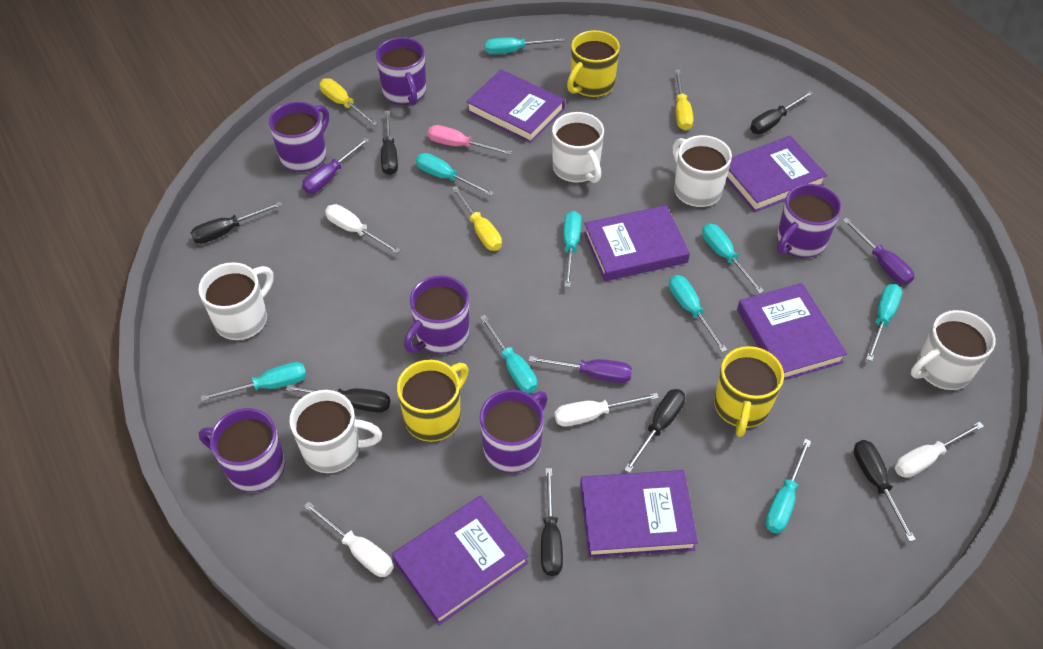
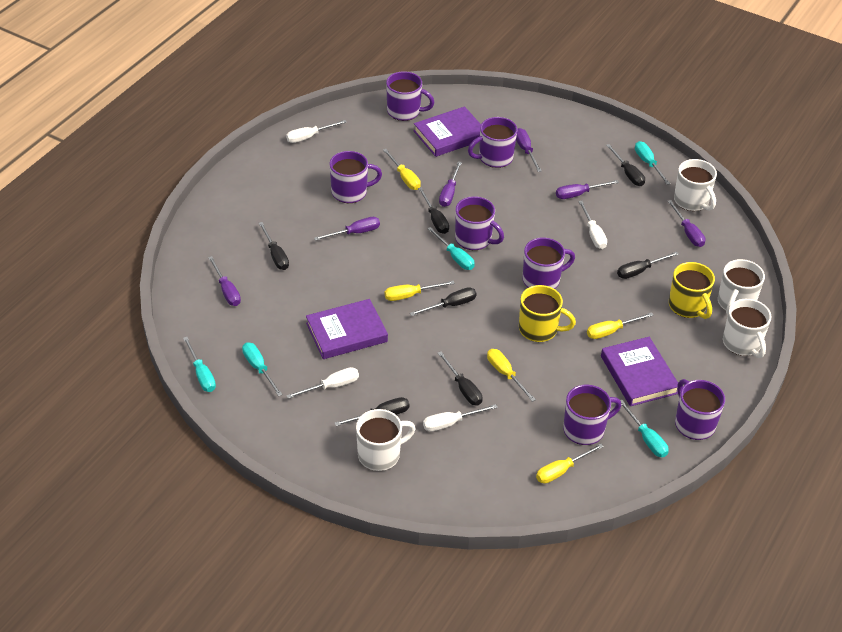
pink screwdriver: 1 -> 0
purple book: 6 -> 3
purple mug: 6 -> 7
purple screwdriver: 3 -> 6
turquoise screwdriver: 9 -> 5
white mug: 5 -> 4
yellow mug: 3 -> 2
yellow screwdriver: 3 -> 5

